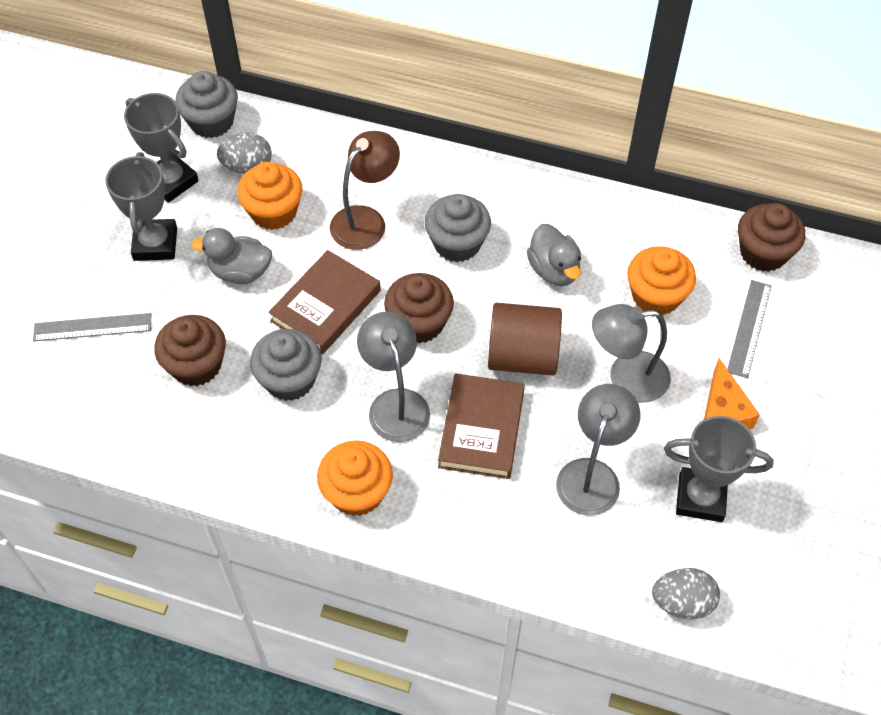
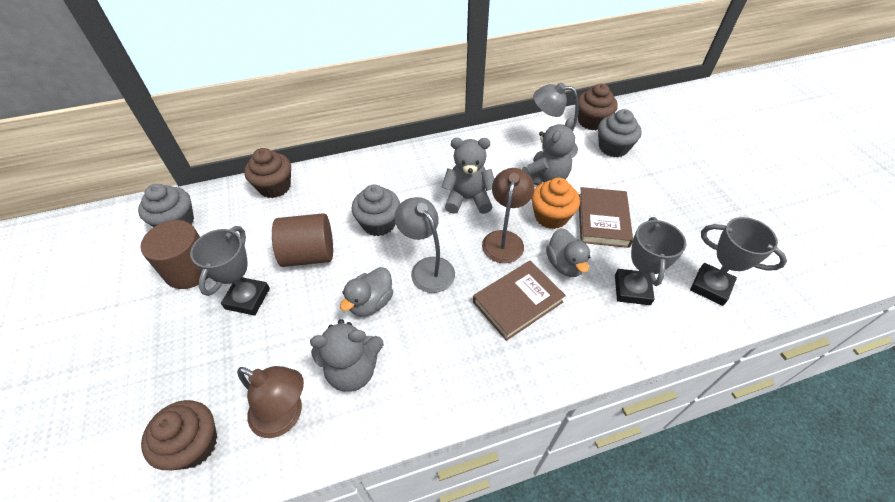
brown cylinder: 1 -> 2
brown lamp: 1 -> 2
grey egg: 2 -> 0
grey lamp: 3 -> 2
grey ruler: 2 -> 0
grey teddy bear: 0 -> 3
orange cheese: 1 -> 0
orange cupcake: 3 -> 1

